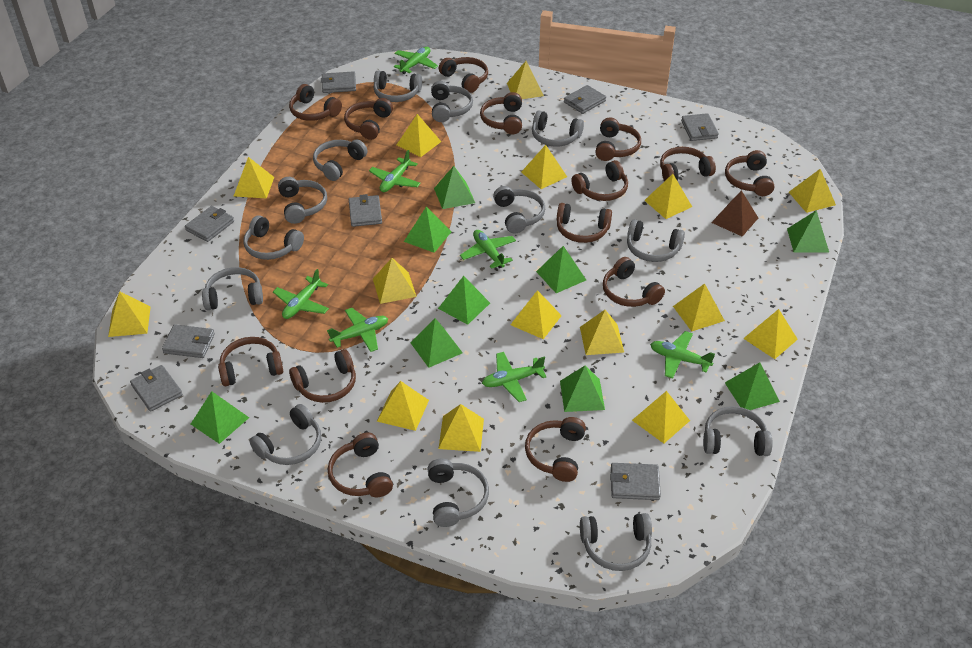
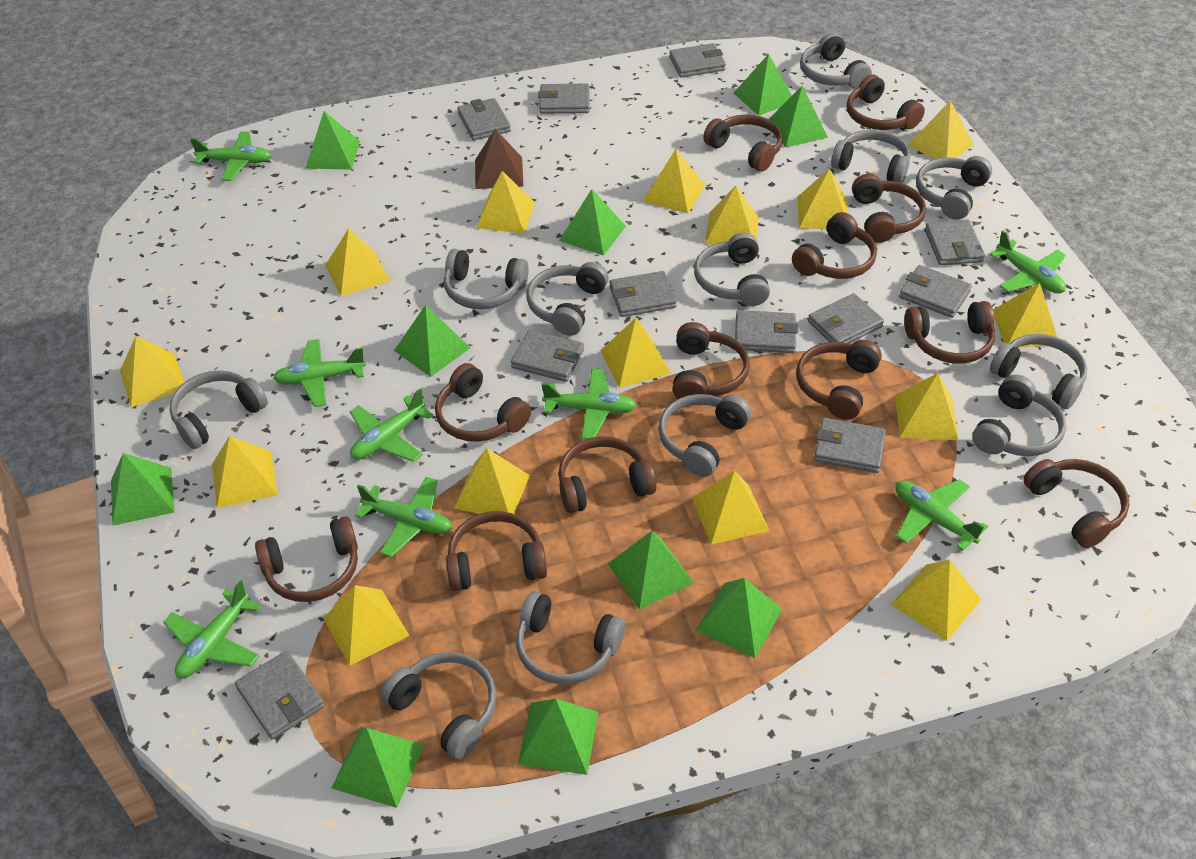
brown headphones: 14 -> 12
green plane: 7 -> 8
green pyramid: 9 -> 10
grey headphones: 13 -> 12
grey wallet: 8 -> 11

